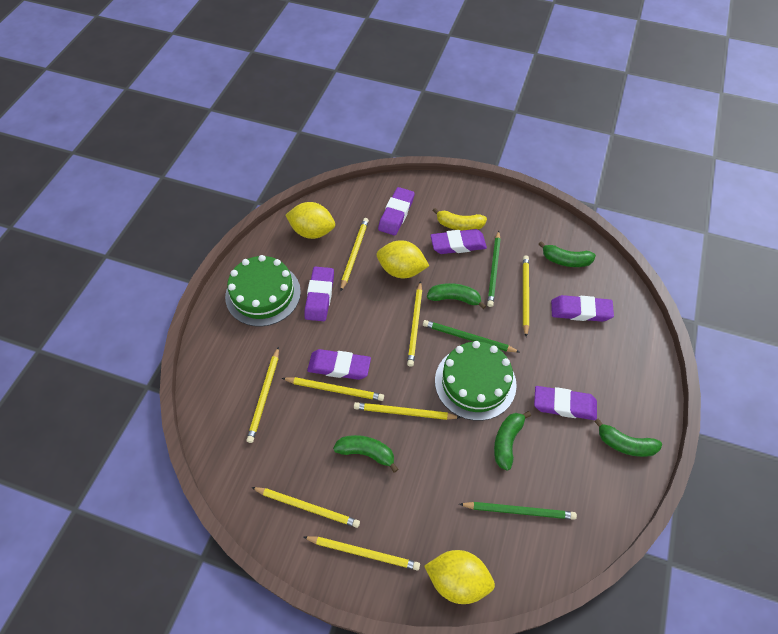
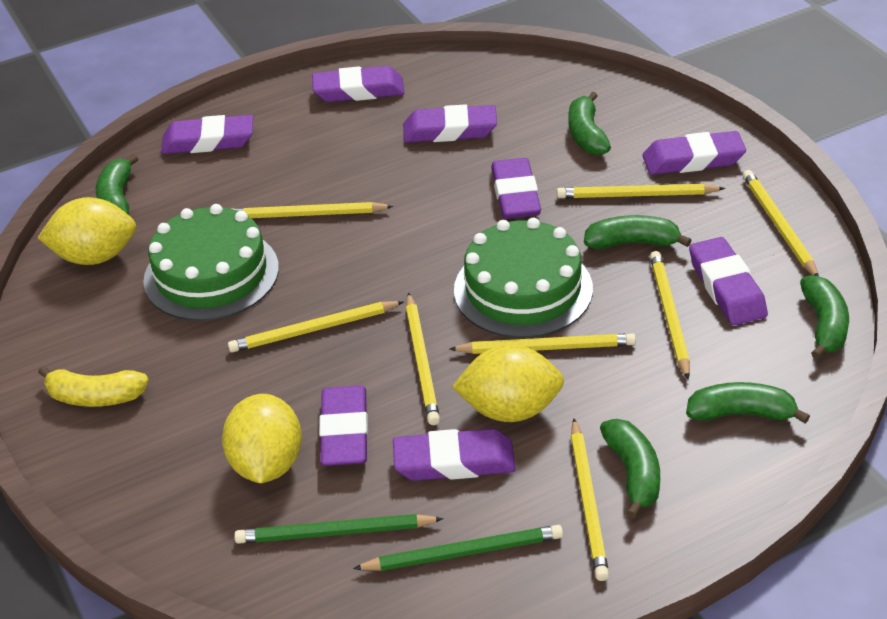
green banana: 5 -> 6
green pencil: 3 -> 2
purple eraser: 6 -> 8

